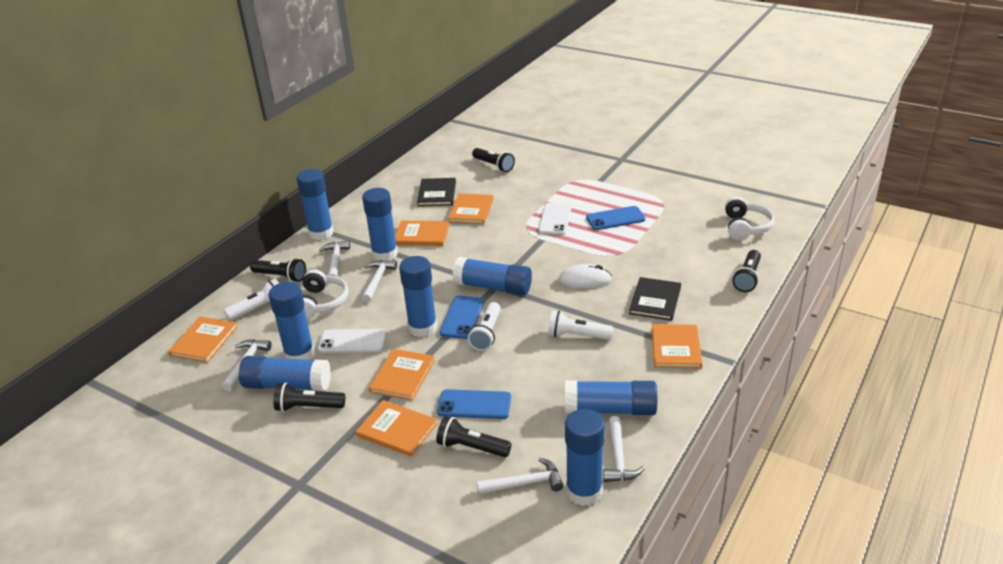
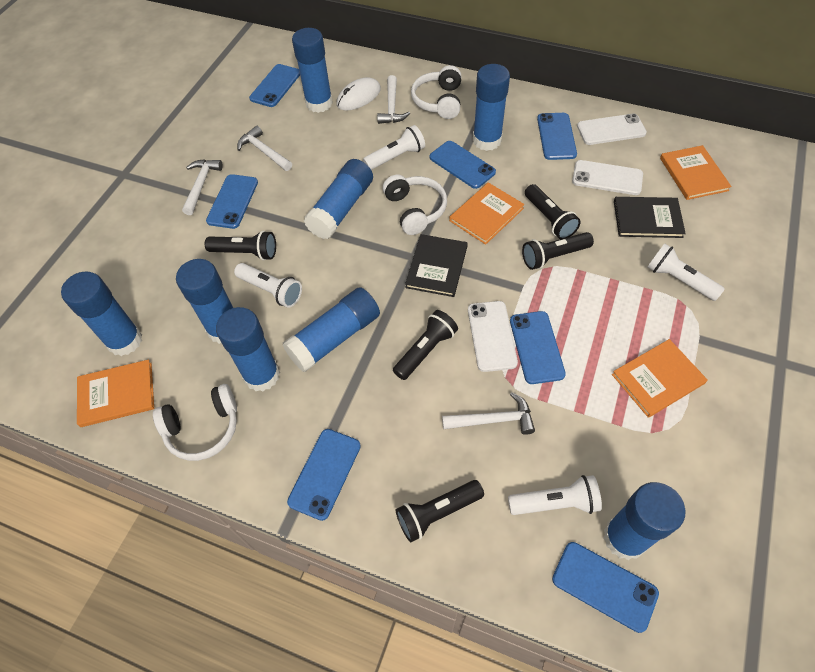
blue phone: 3 -> 7
orange book: 6 -> 4
white flashlight: 3 -> 4
white hammer: 5 -> 4
white headphones: 2 -> 3
white phone: 2 -> 3

